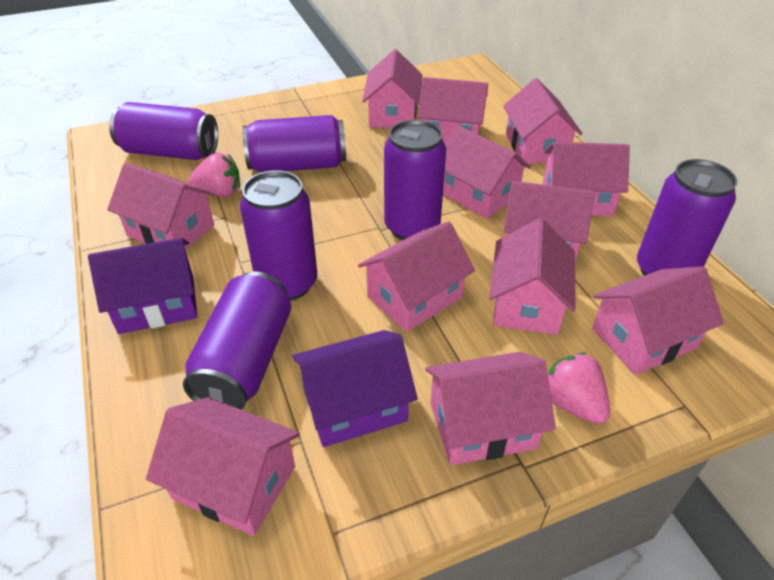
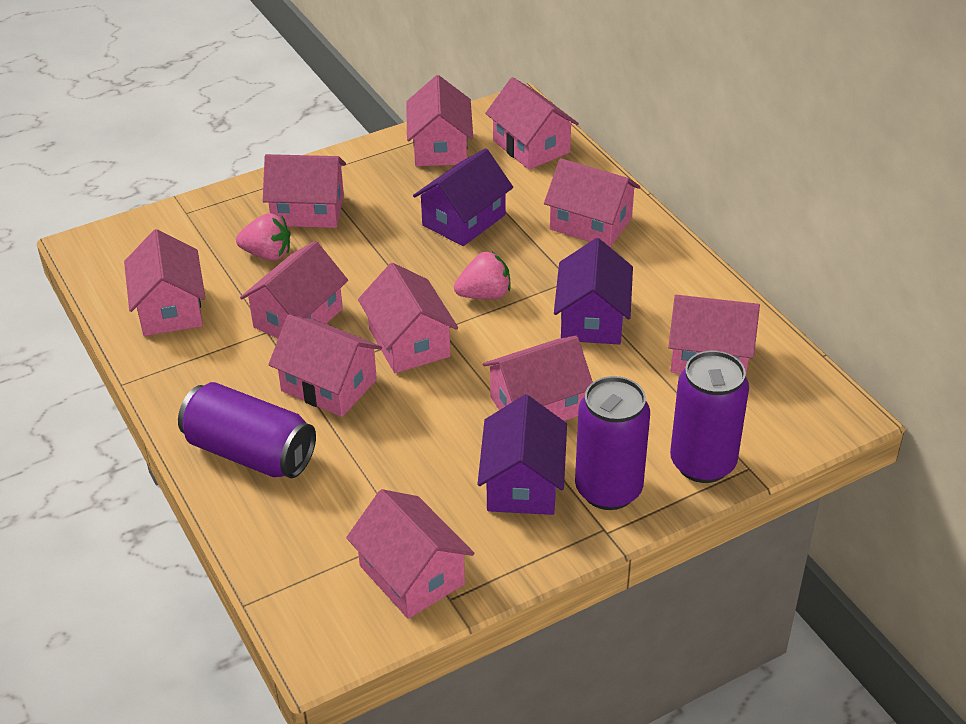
pink house: 12 -> 11
purple can: 6 -> 3
purple house: 2 -> 3

